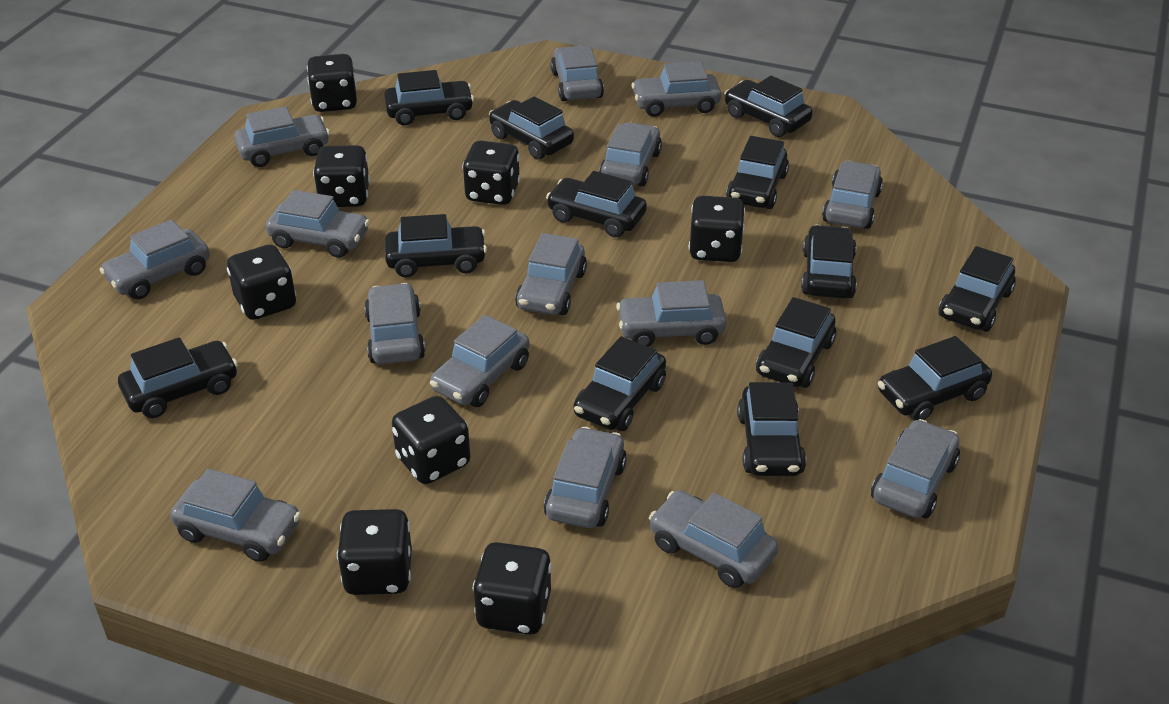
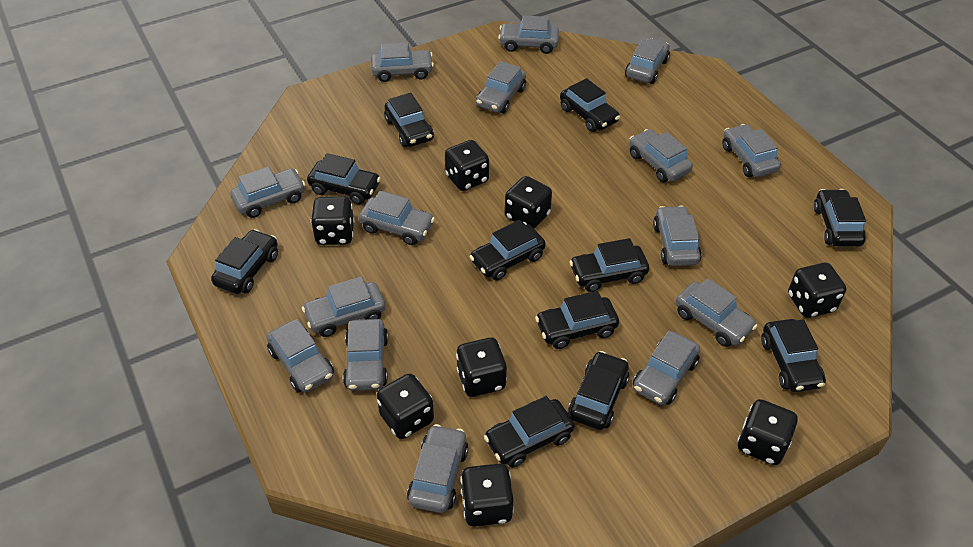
black car: 13 -> 11

